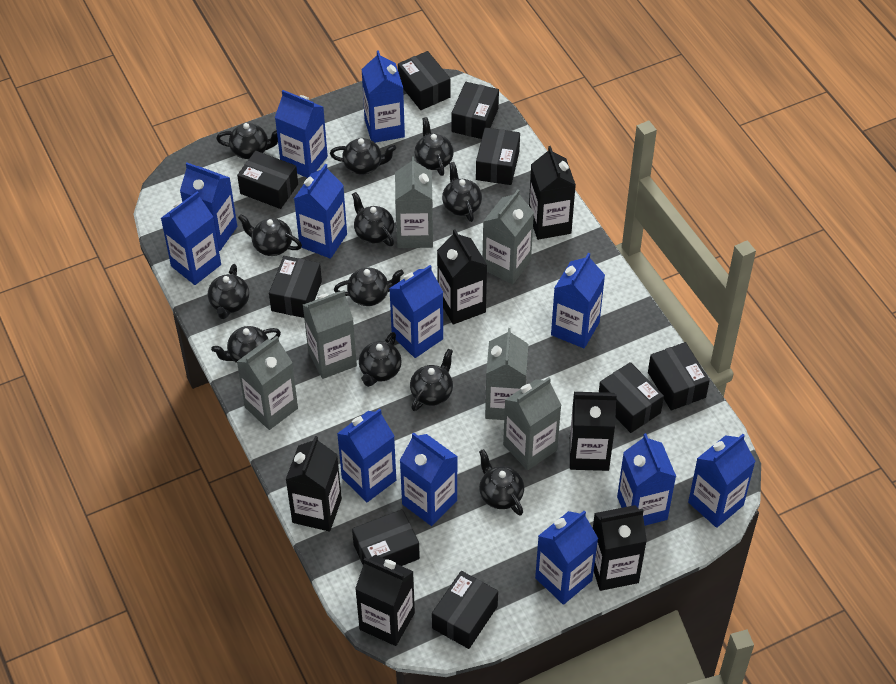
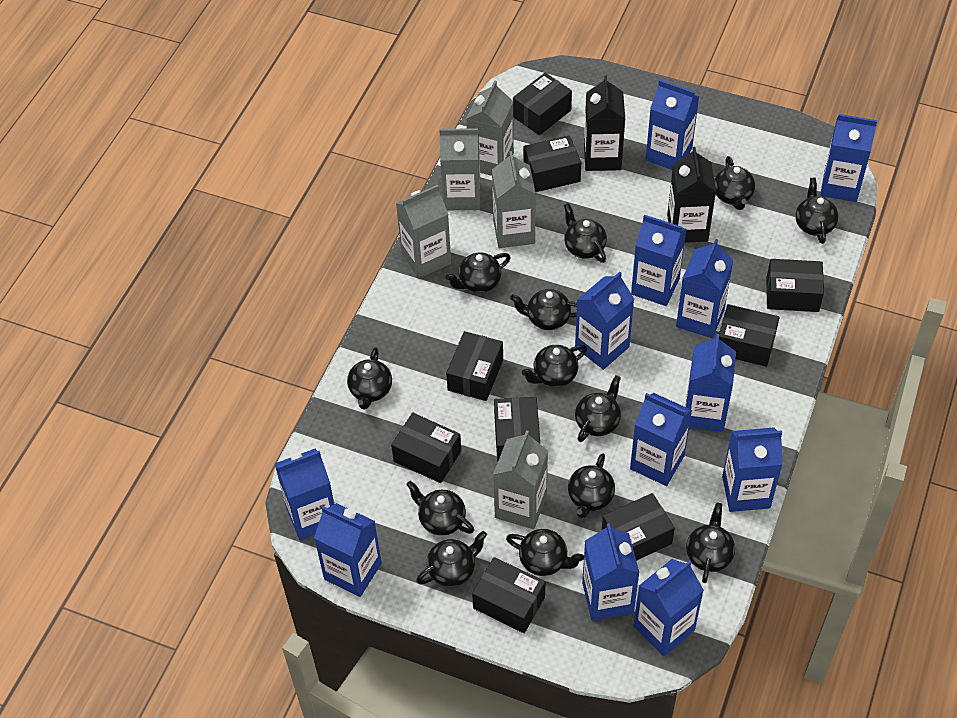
black carton: 6 -> 2
black teapot: 12 -> 13
grey carton: 6 -> 5

